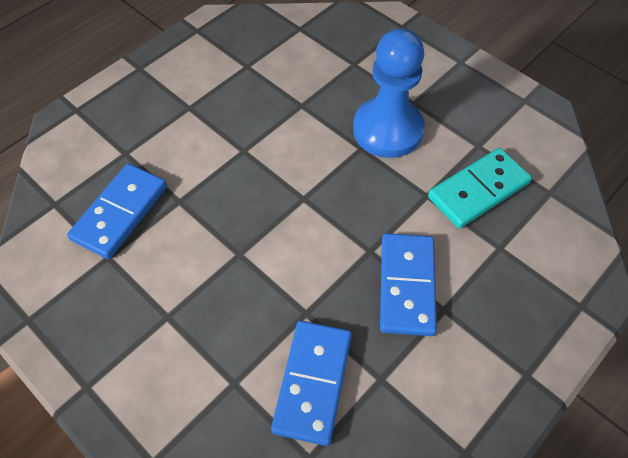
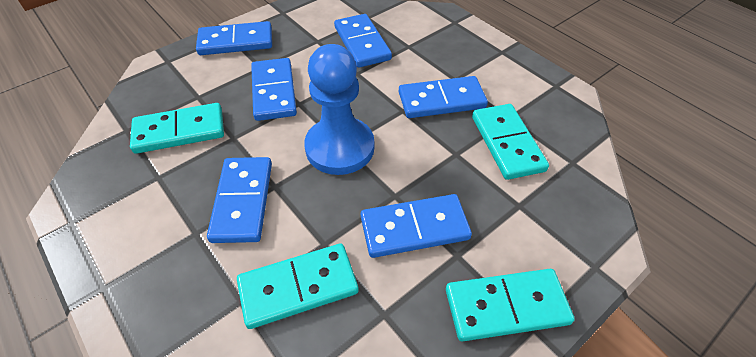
blue domino: 3 -> 6
turquoise domino: 1 -> 4

